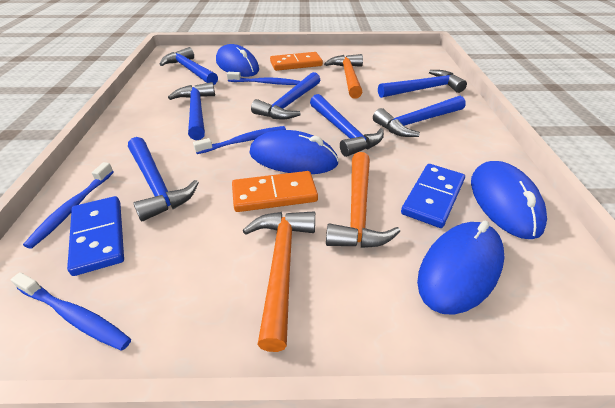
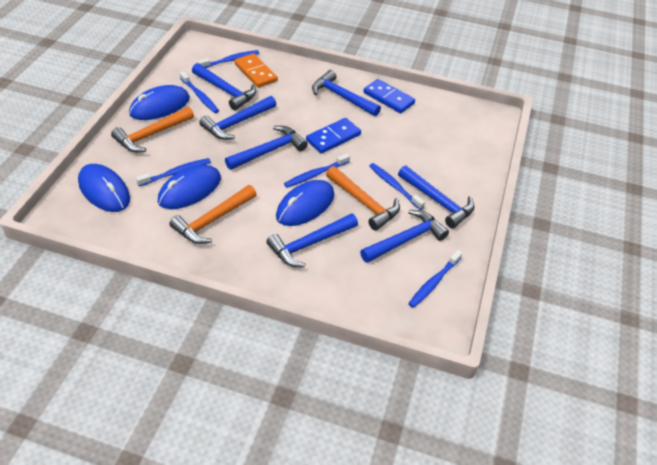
blue toothbrush: 4 -> 6
orange domino: 2 -> 1

